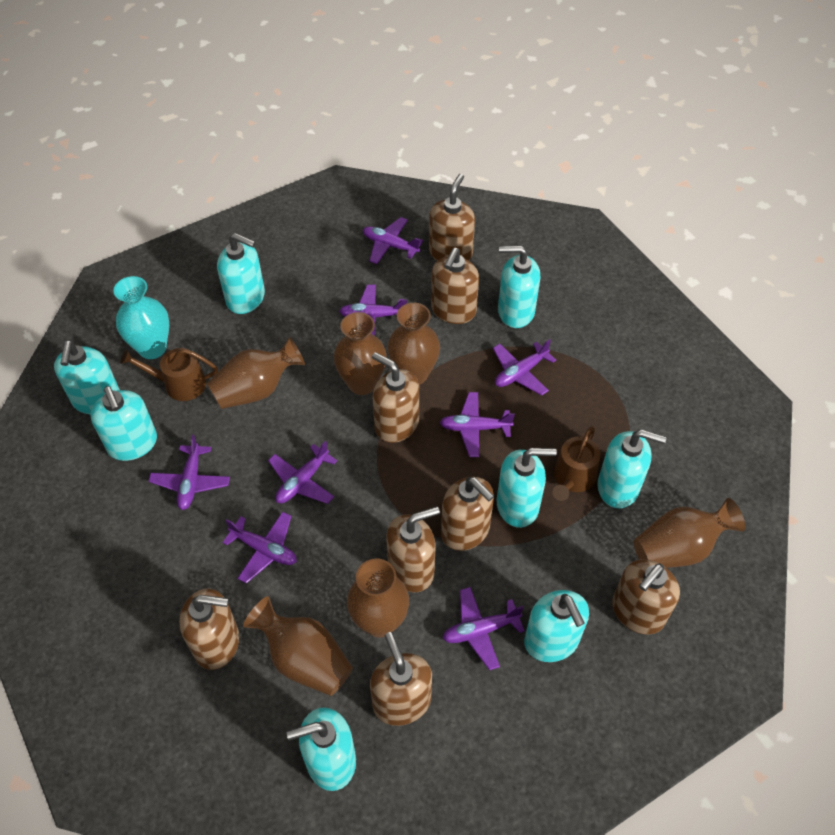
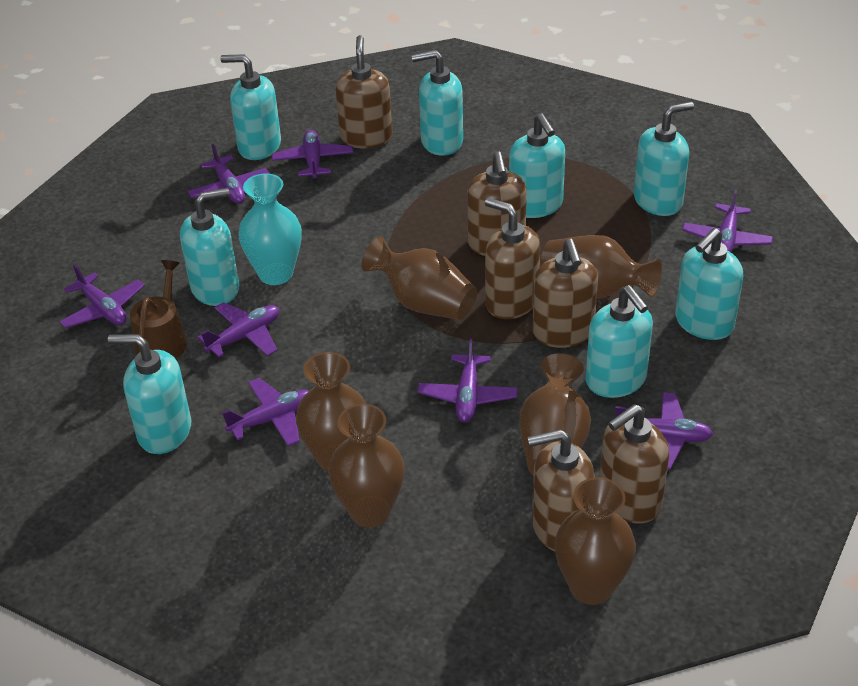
brown soap dispenser: 8 -> 6
brown watering can: 2 -> 1

